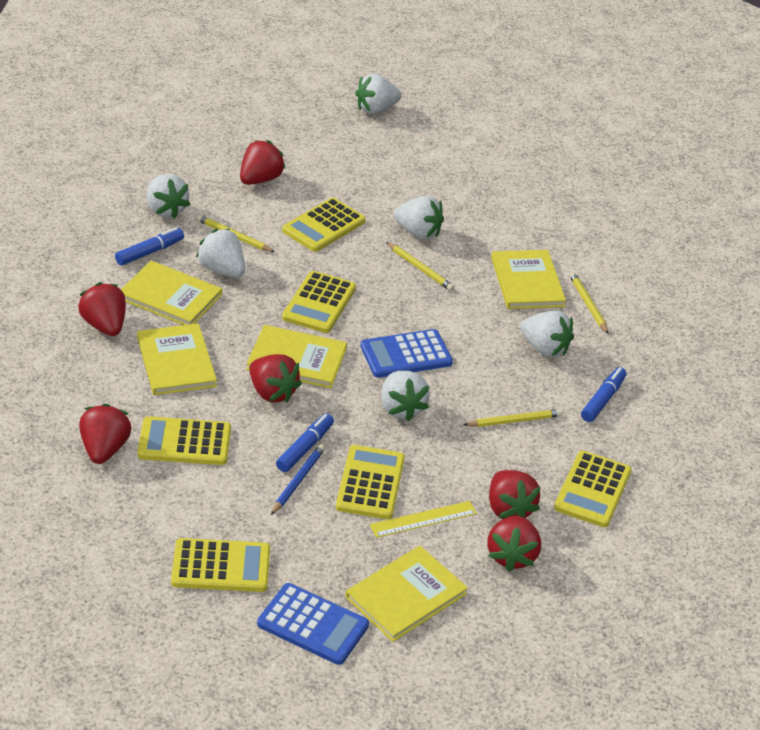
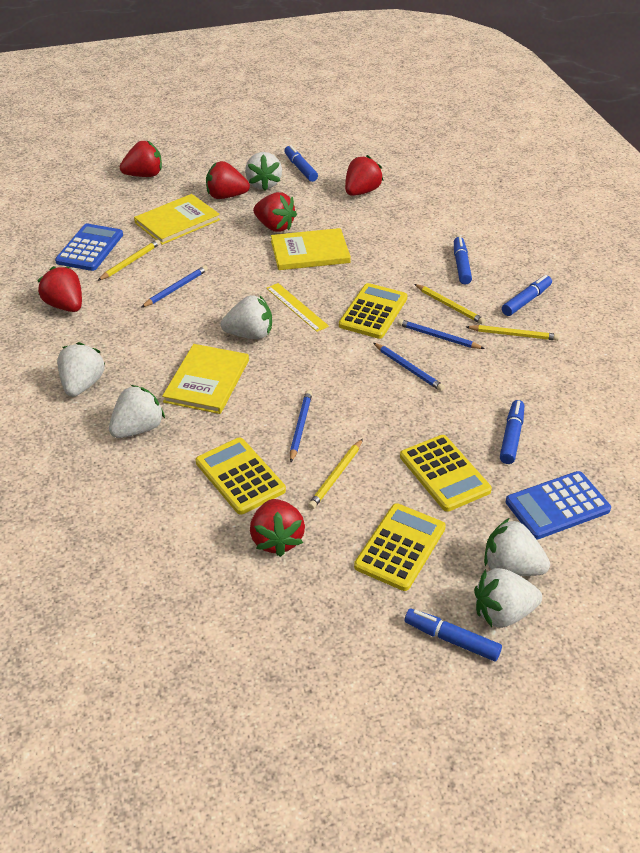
blue marker: 3 -> 5
blue pencil: 1 -> 4
yellow book: 5 -> 3
yellow calculator: 6 -> 4

